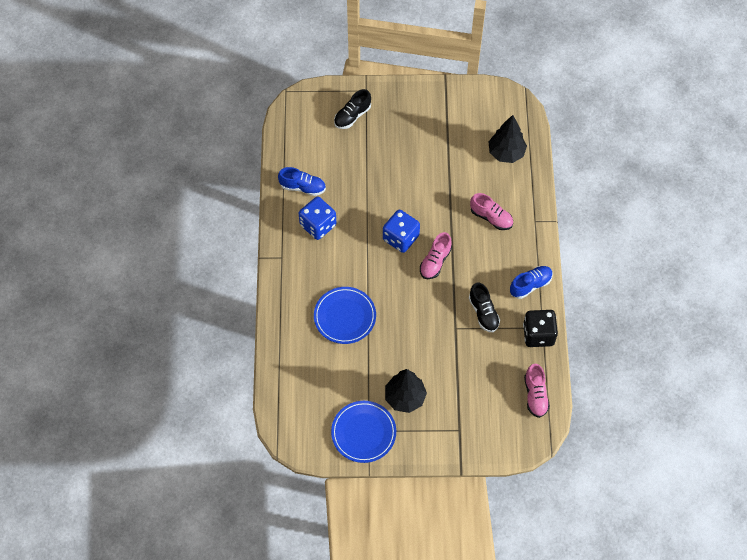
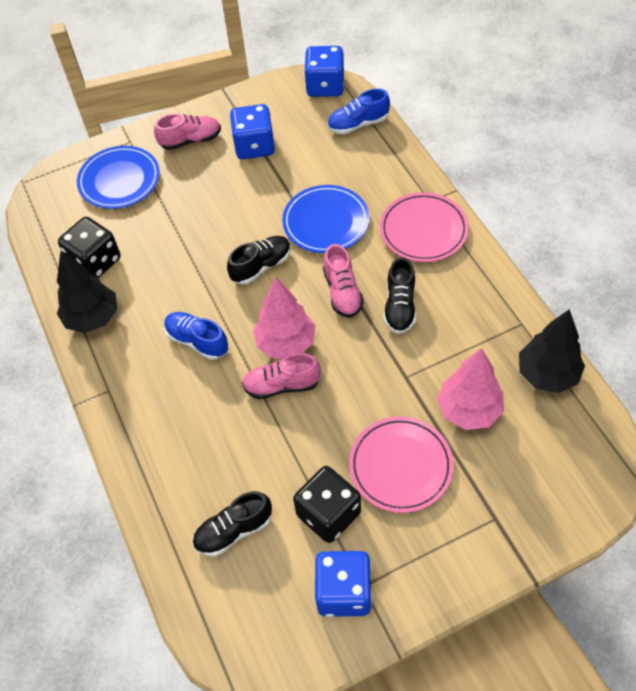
black dice: 1 -> 2
black shoe: 2 -> 3
blue dice: 2 -> 3
pink plate: 0 -> 2
pink tree: 0 -> 2

